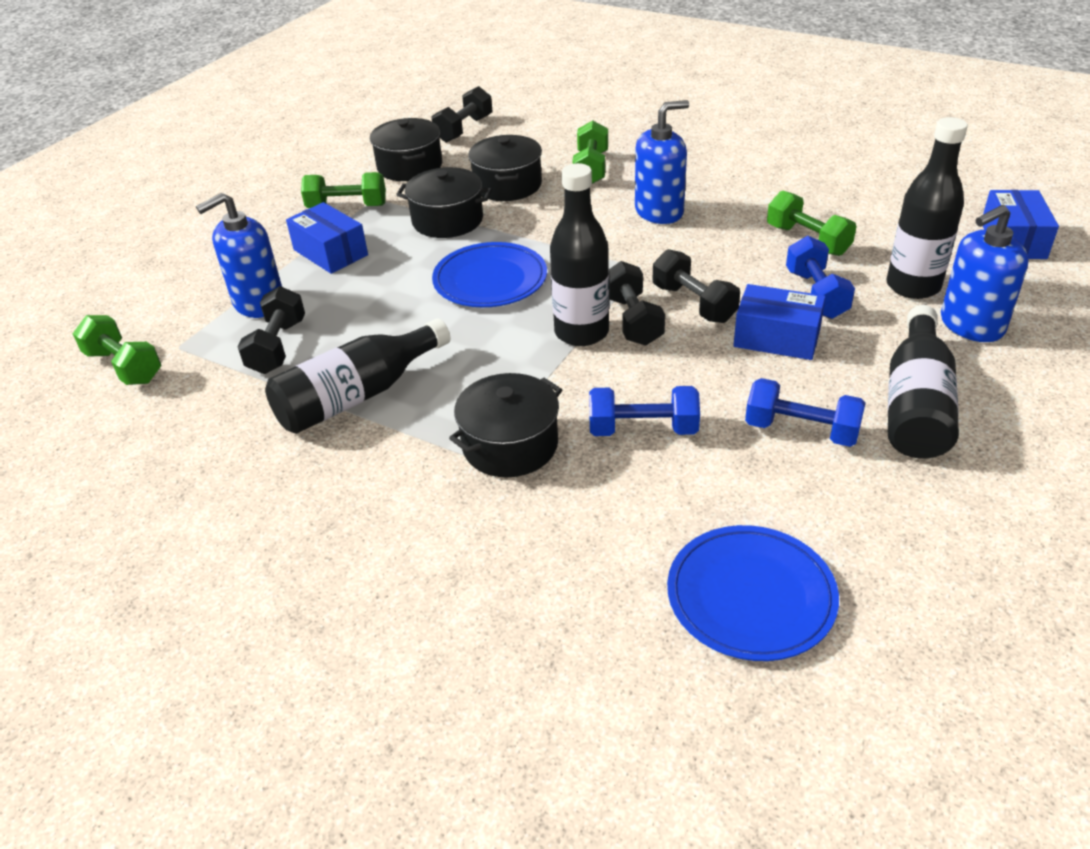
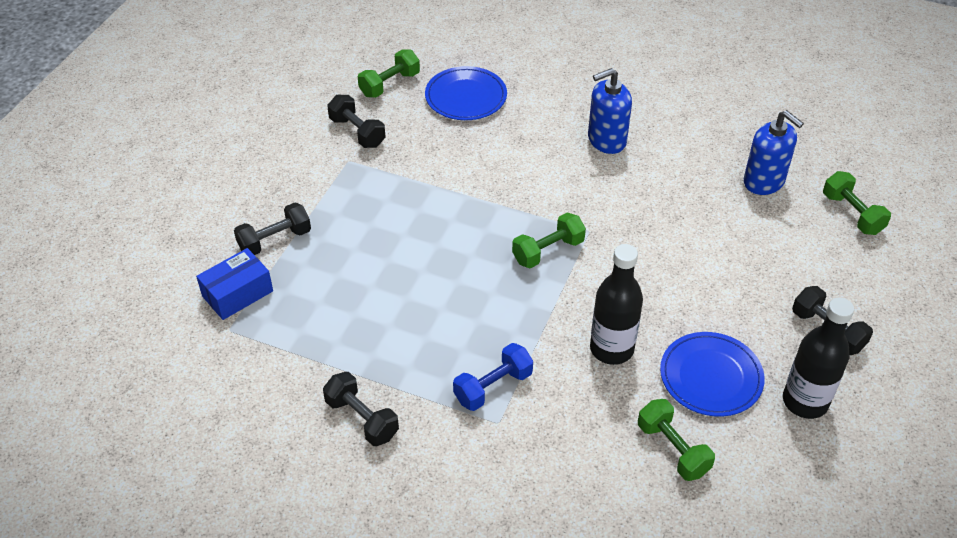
black bottle: 4 -> 2
black pot: 4 -> 0
blue box: 3 -> 1
blue dumbbell: 3 -> 1
blue soap dispenser: 3 -> 2

